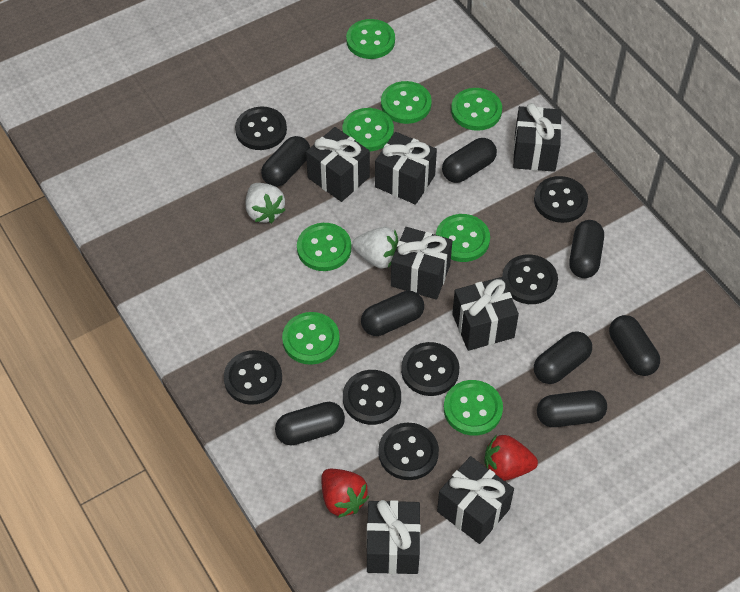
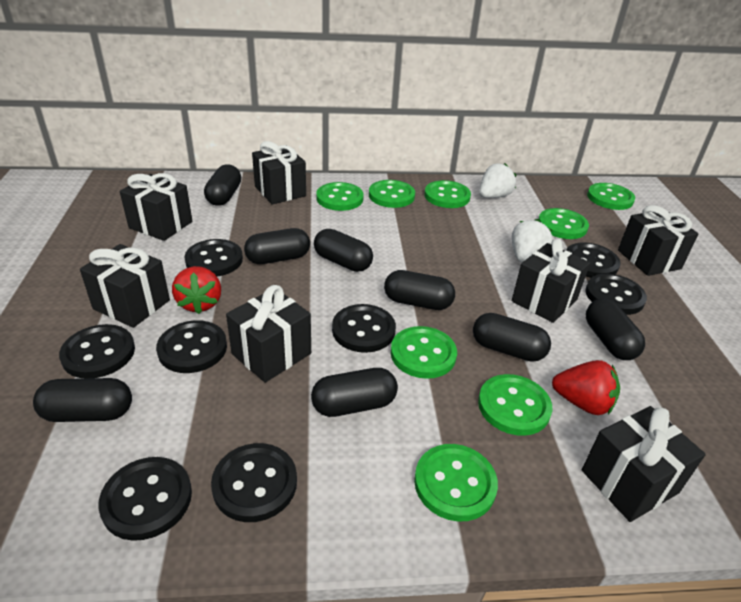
black button: 7 -> 8

